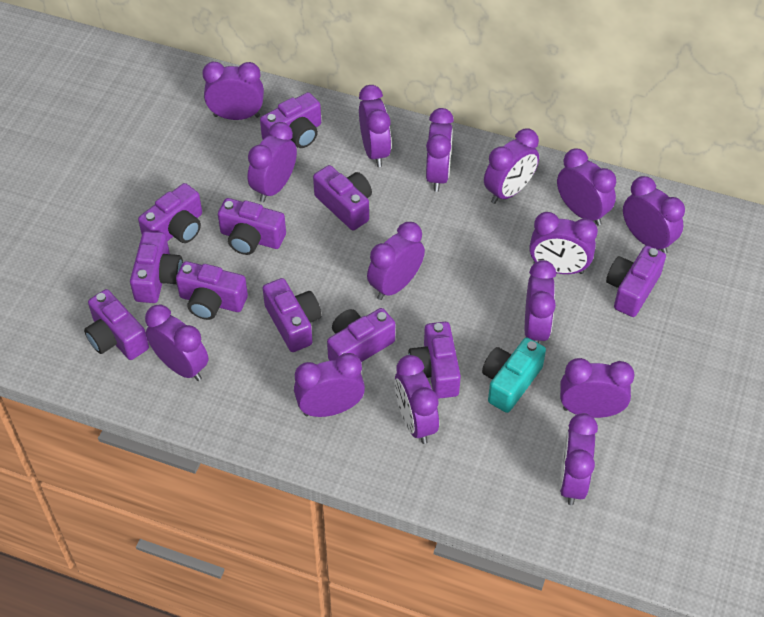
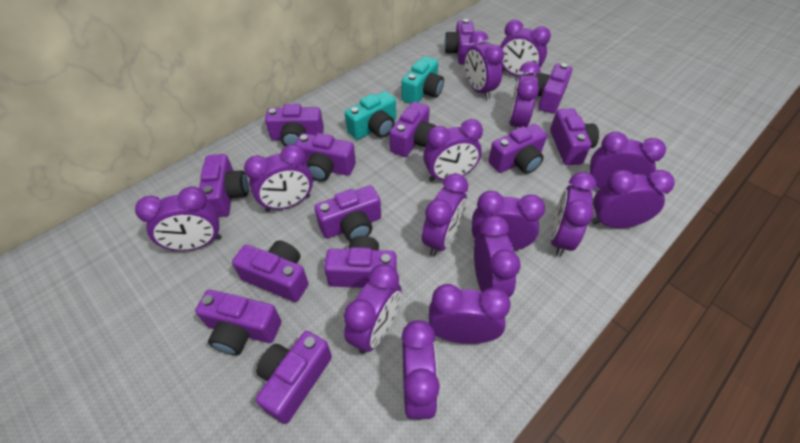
purple camera: 11 -> 13
turquoise camera: 1 -> 2

